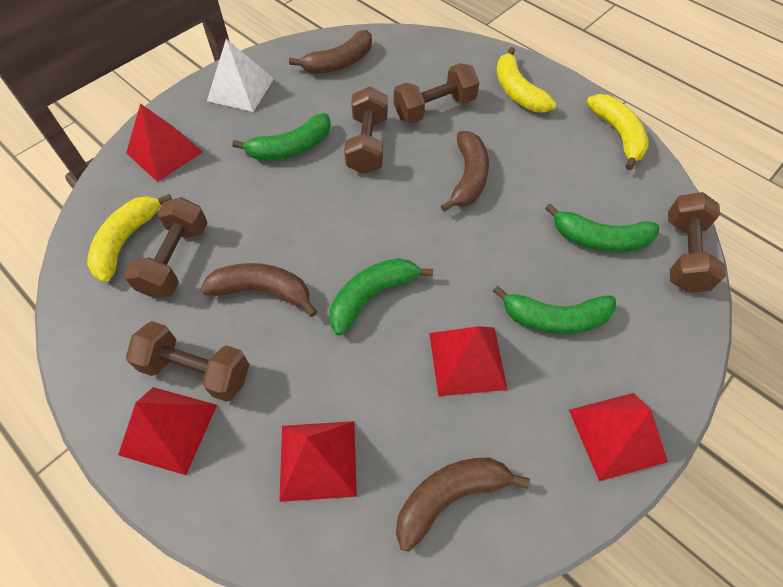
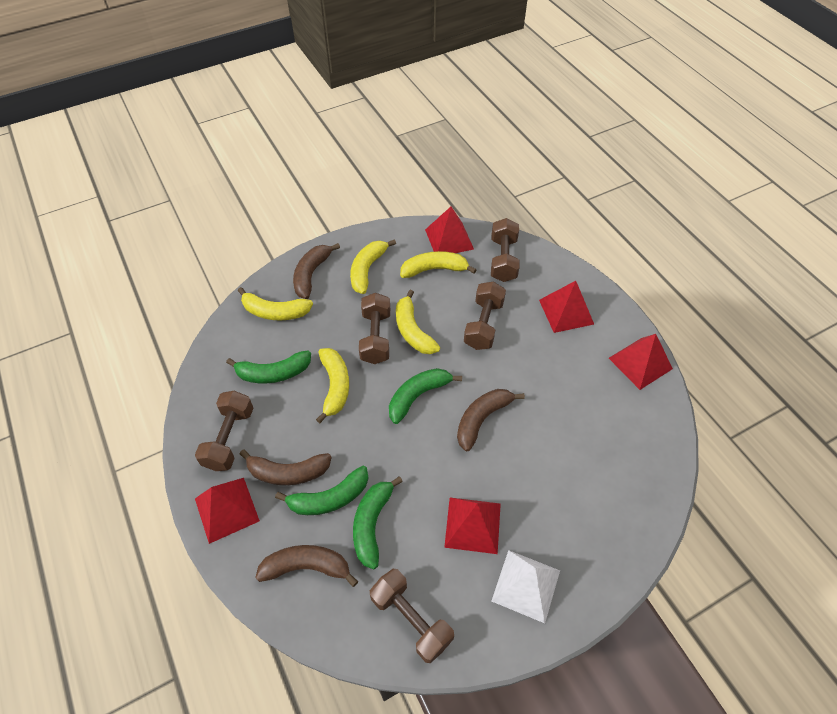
yellow banana: 3 -> 5

